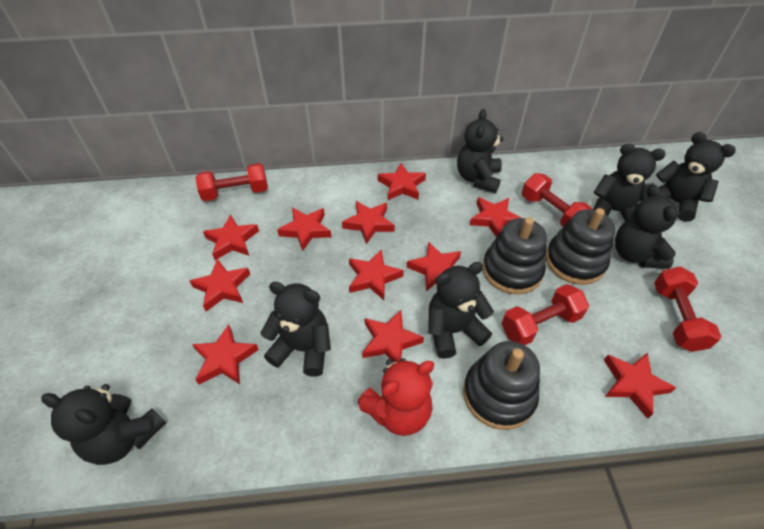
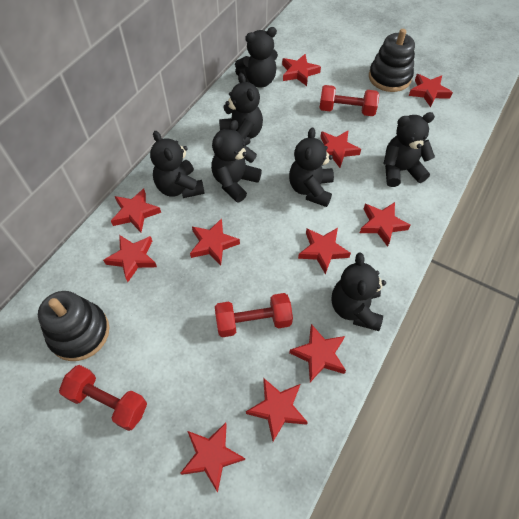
black stacking toy: 3 -> 2
red dumbbell: 4 -> 3
red teddy bear: 1 -> 0

